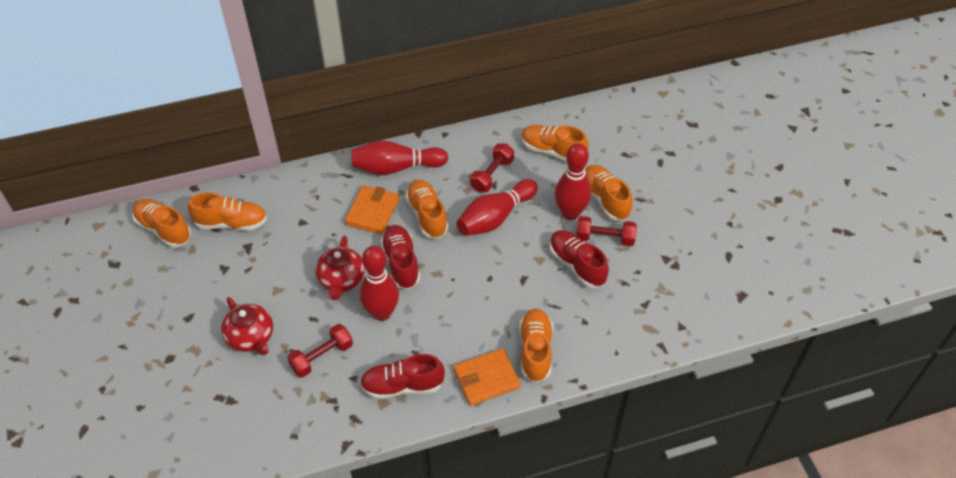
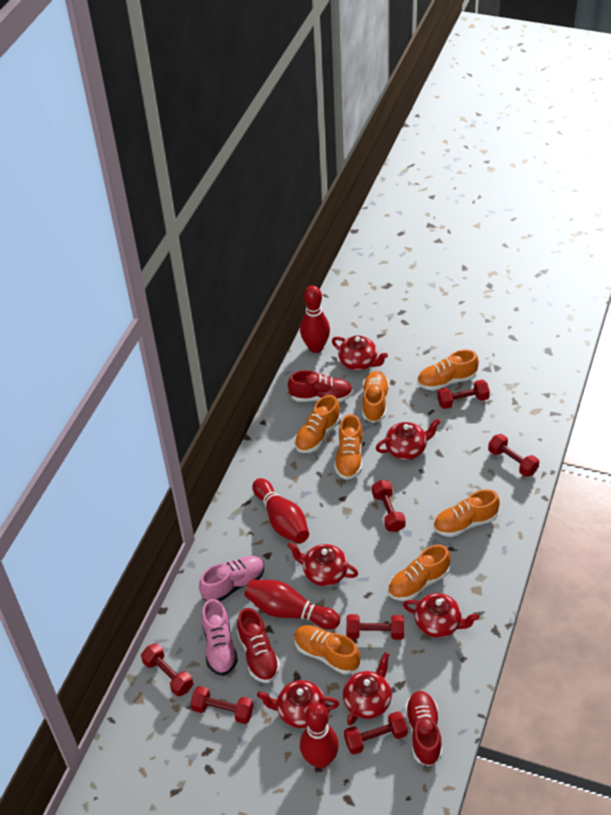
orange shoe: 6 -> 7
orange wallet: 2 -> 0
pink shoe: 0 -> 2
red dumbbell: 3 -> 7
red teapot: 2 -> 6

